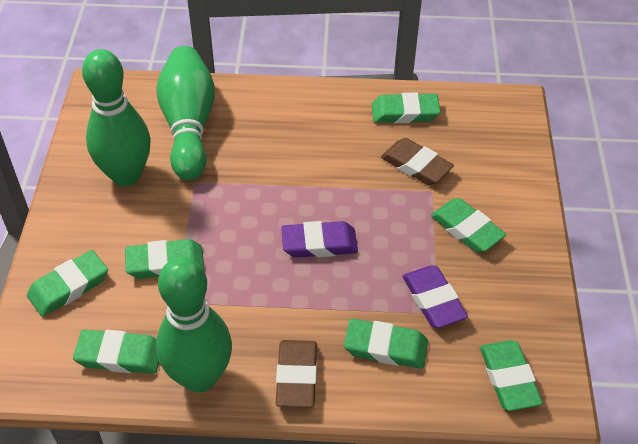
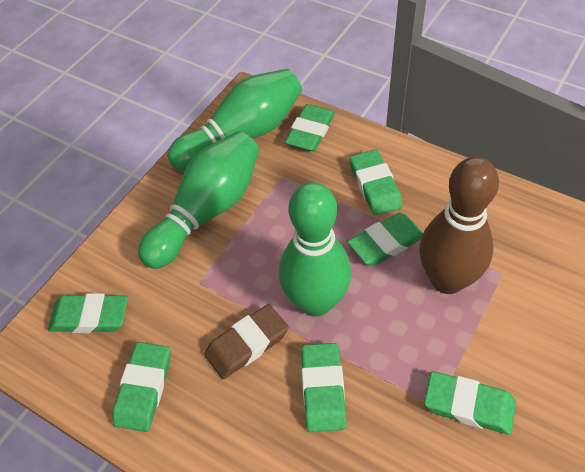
brown bowling pin: 0 -> 1
brown eraser: 2 -> 1
purple eraser: 2 -> 0

